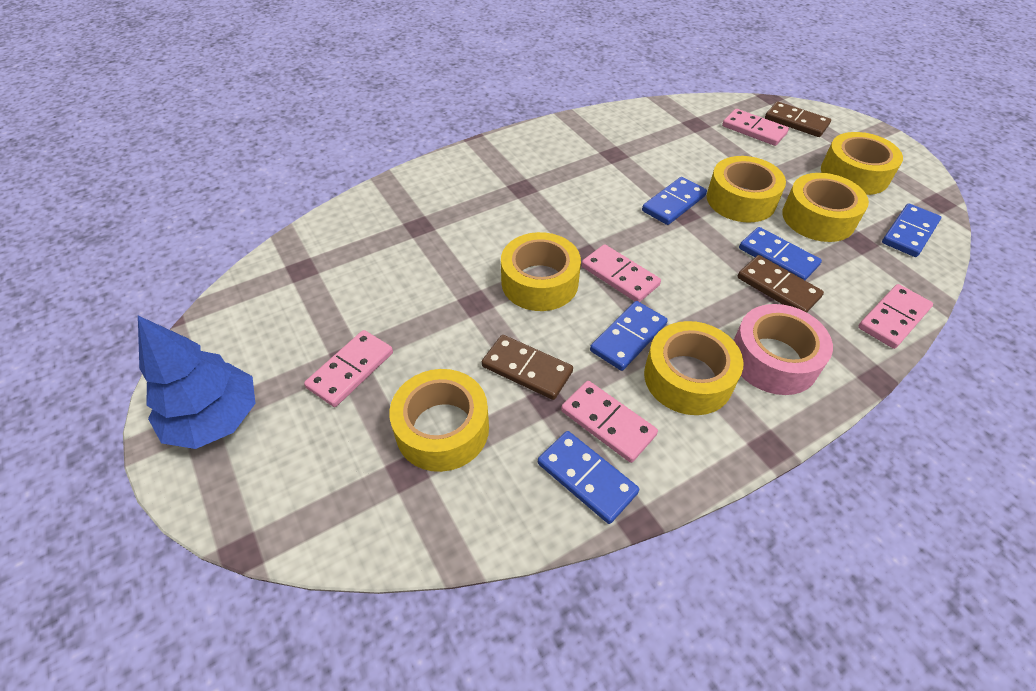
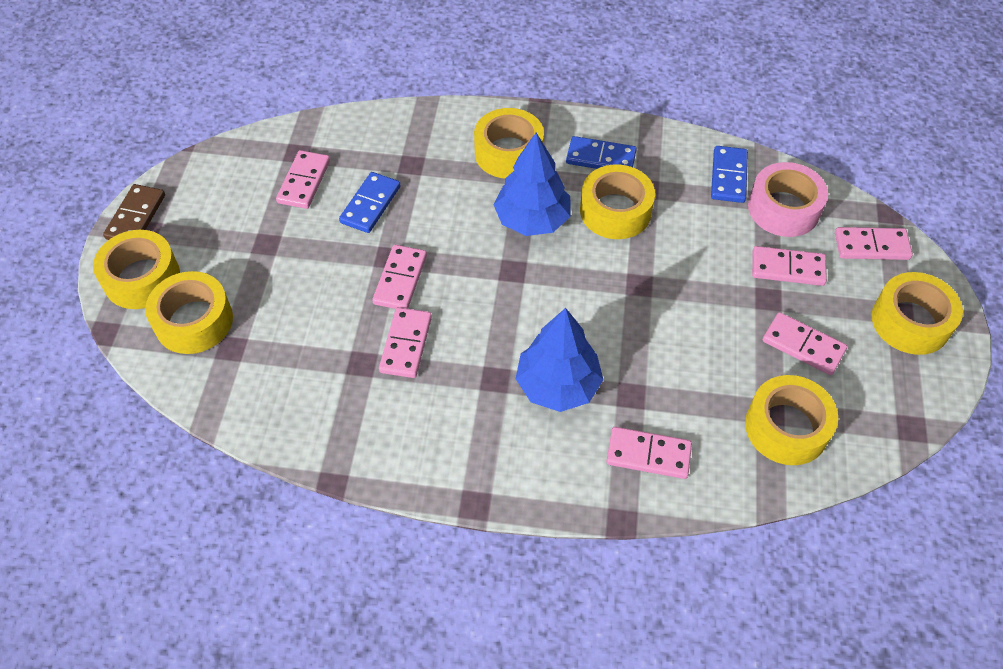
blue domino: 5 -> 3
blue tree: 1 -> 2
brown domino: 3 -> 1
pink domino: 5 -> 7

